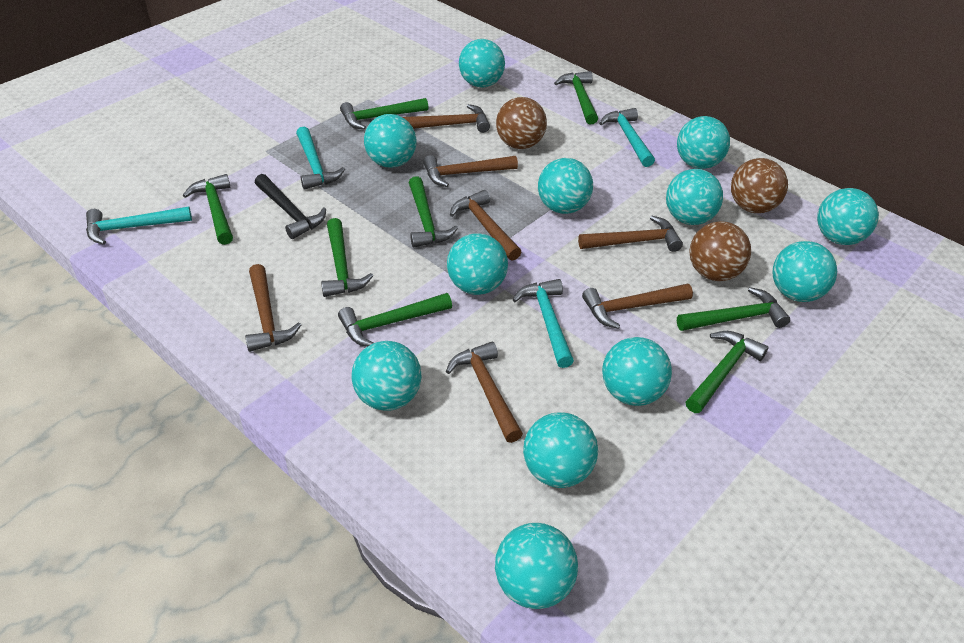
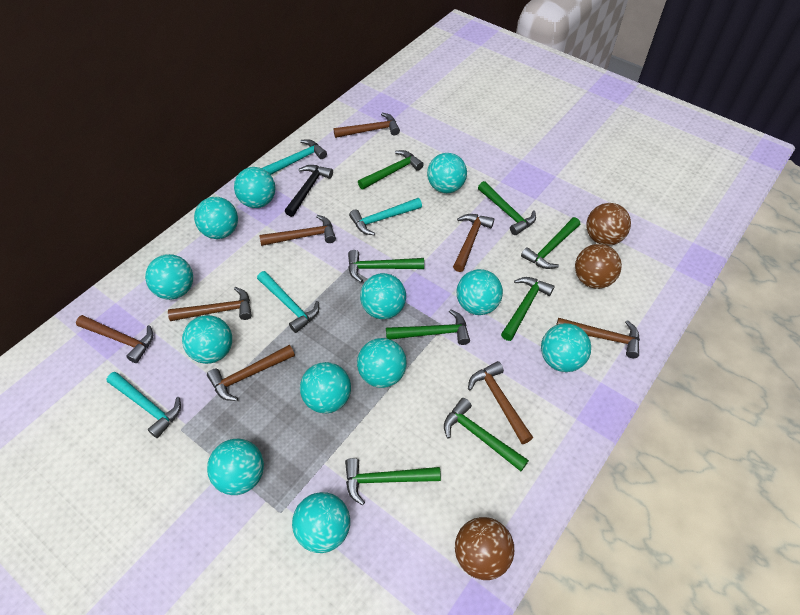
brown hammer: 7 -> 8

